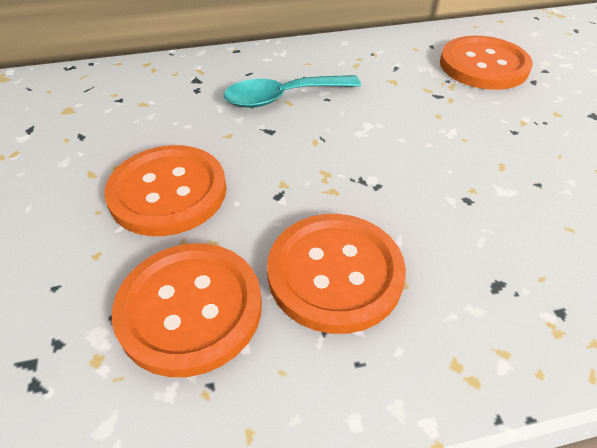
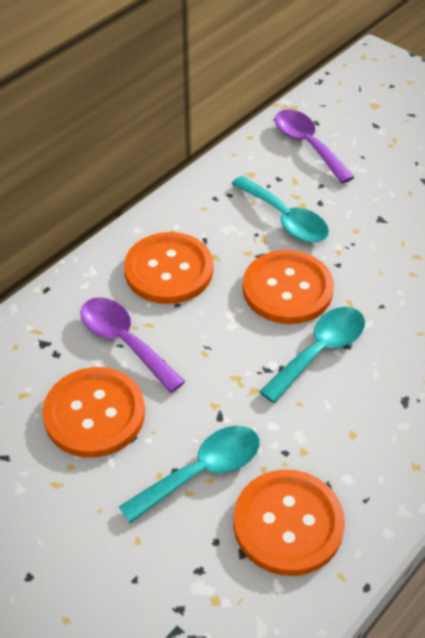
purple spoon: 0 -> 2
turquoise spoon: 1 -> 3

